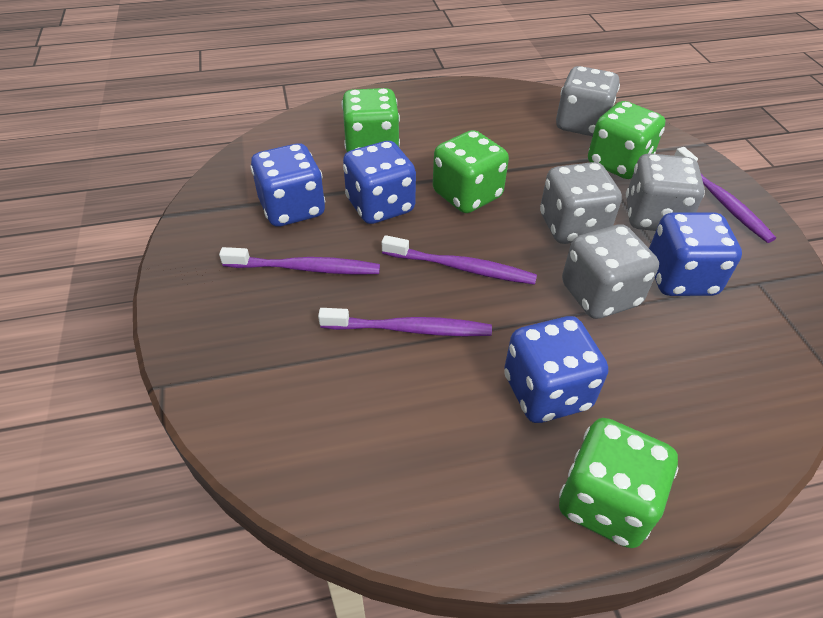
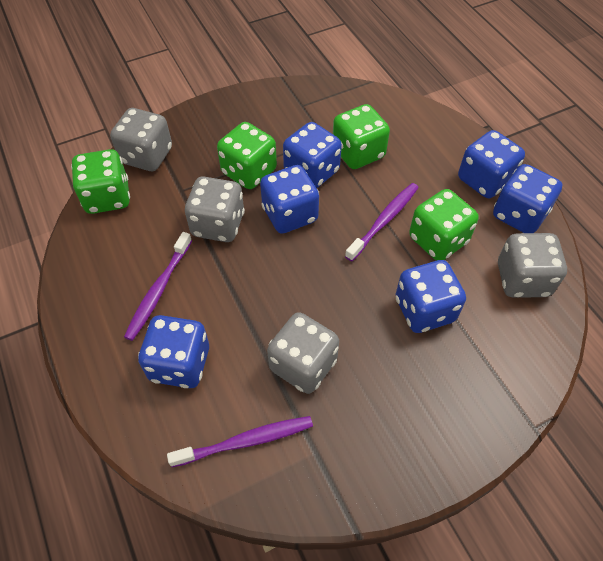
blue dice: 4 -> 6
purple toothbrush: 4 -> 3

